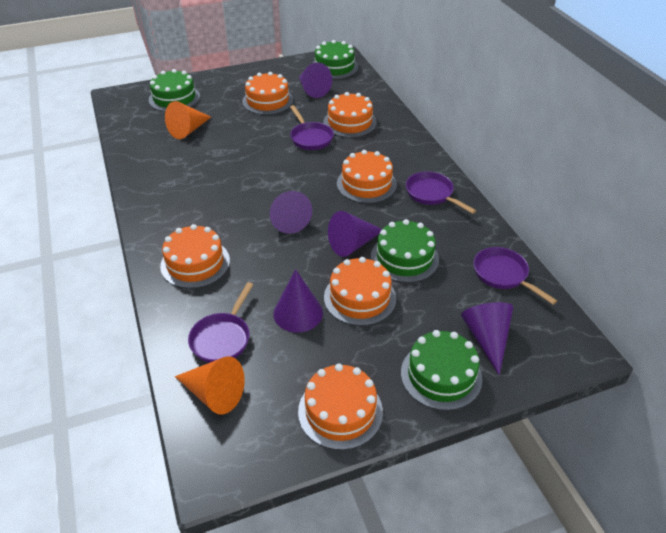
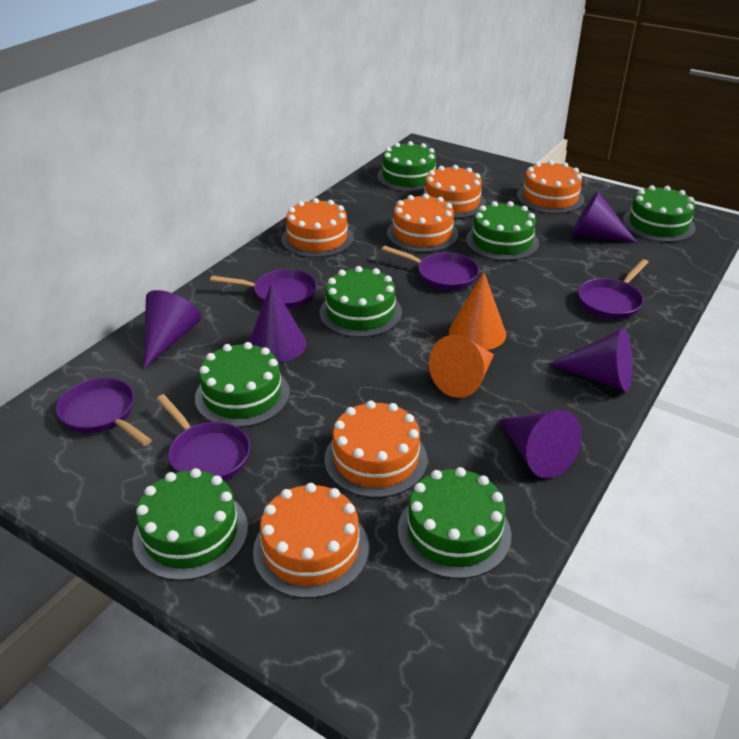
green cake: 4 -> 7
purple pan: 4 -> 5

